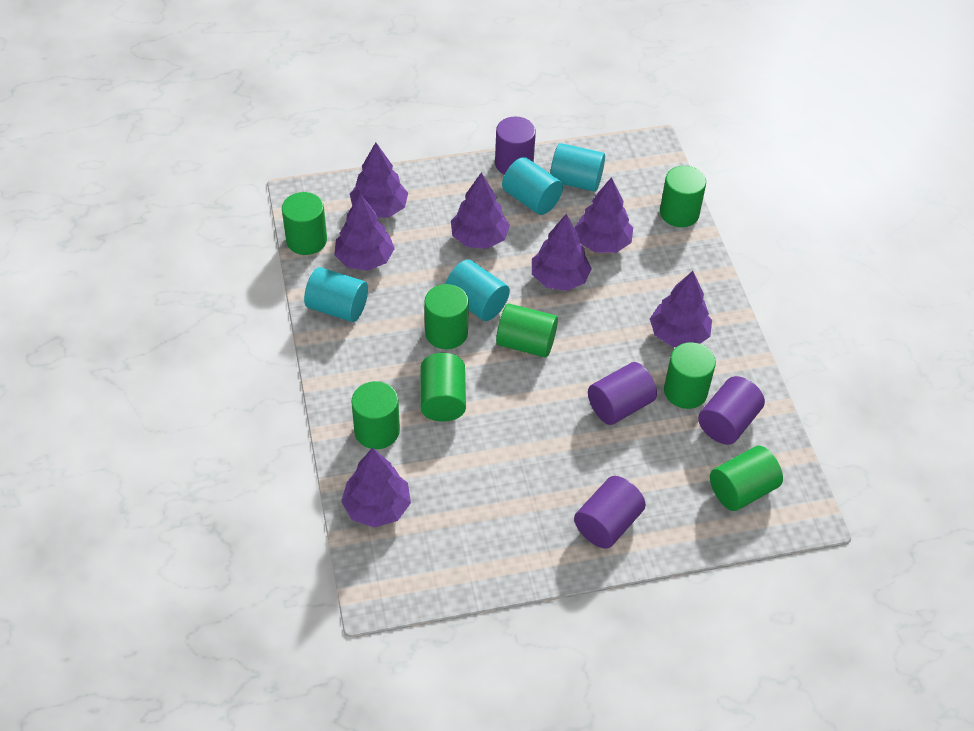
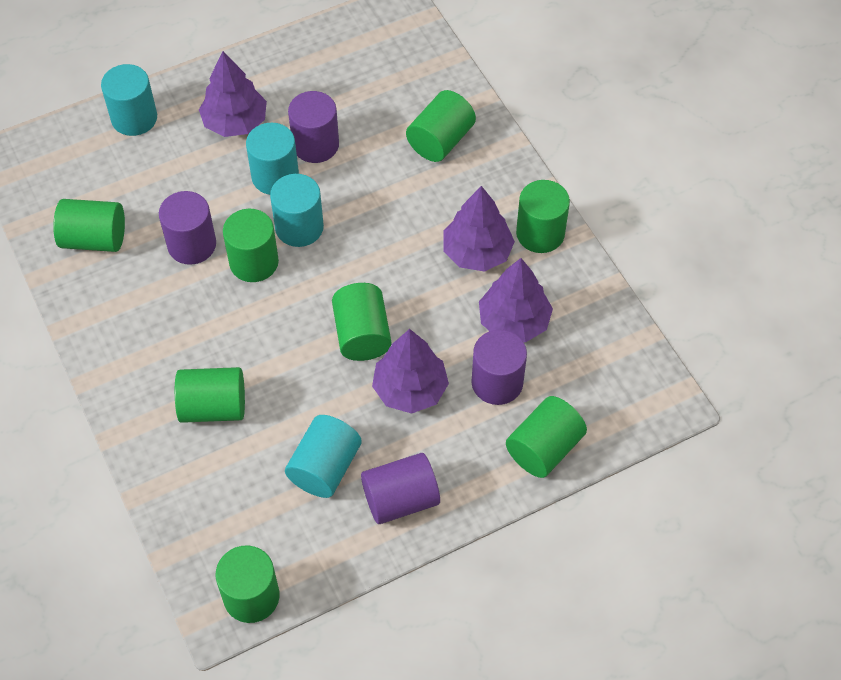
purple tree: 7 -> 4

